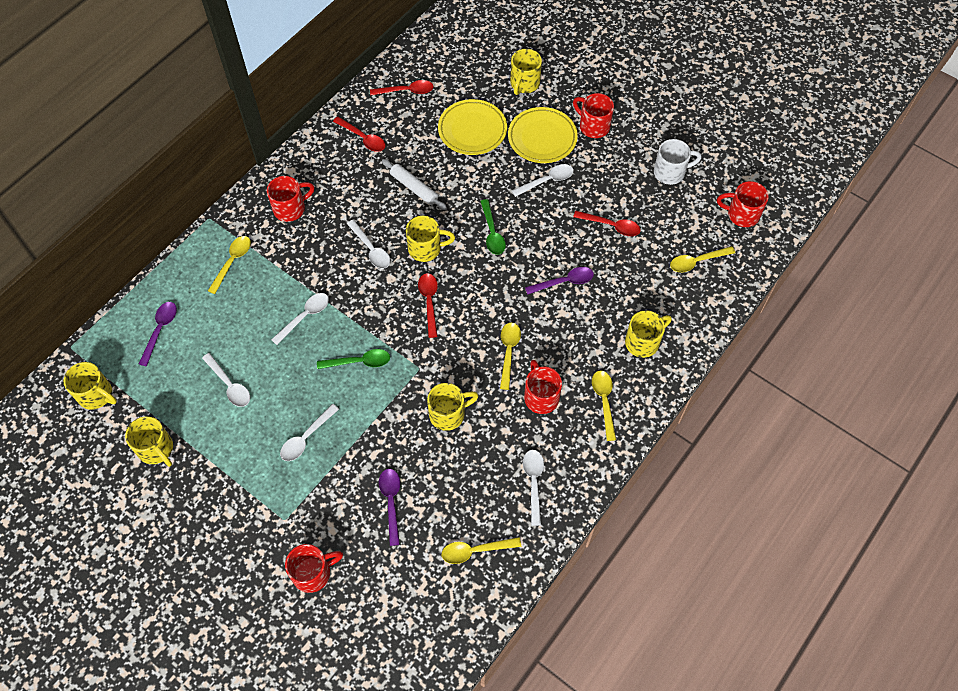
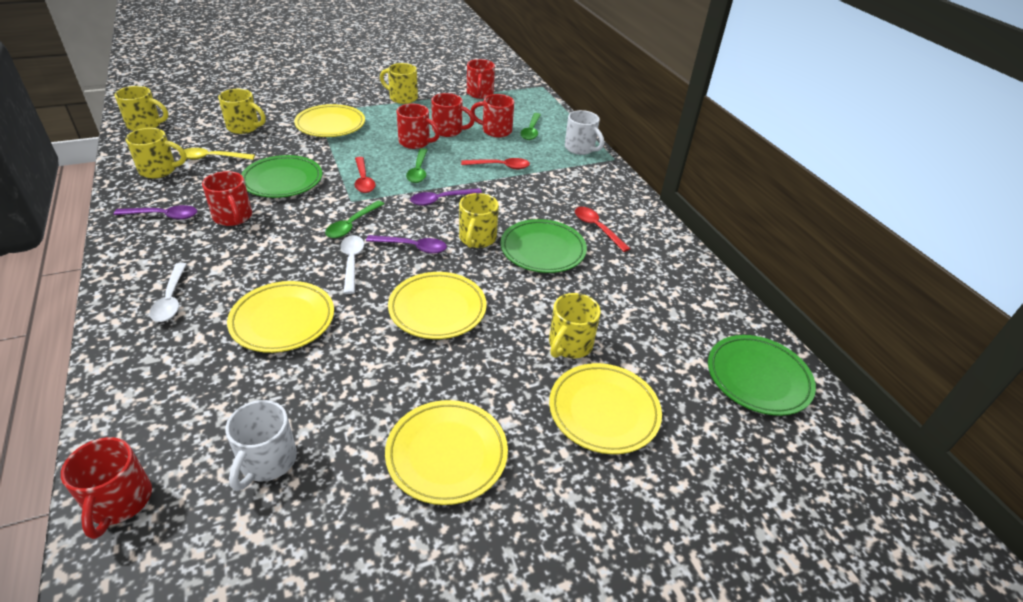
green plate: 0 -> 3
green spoon: 2 -> 3
red mug: 5 -> 6
red spoon: 4 -> 3
white mug: 1 -> 2
white rolling pin: 1 -> 0
white spoon: 6 -> 2
yellow plate: 2 -> 5
yellow spoon: 5 -> 1

